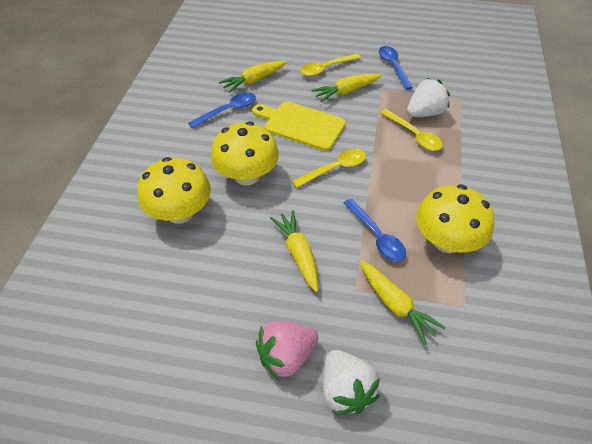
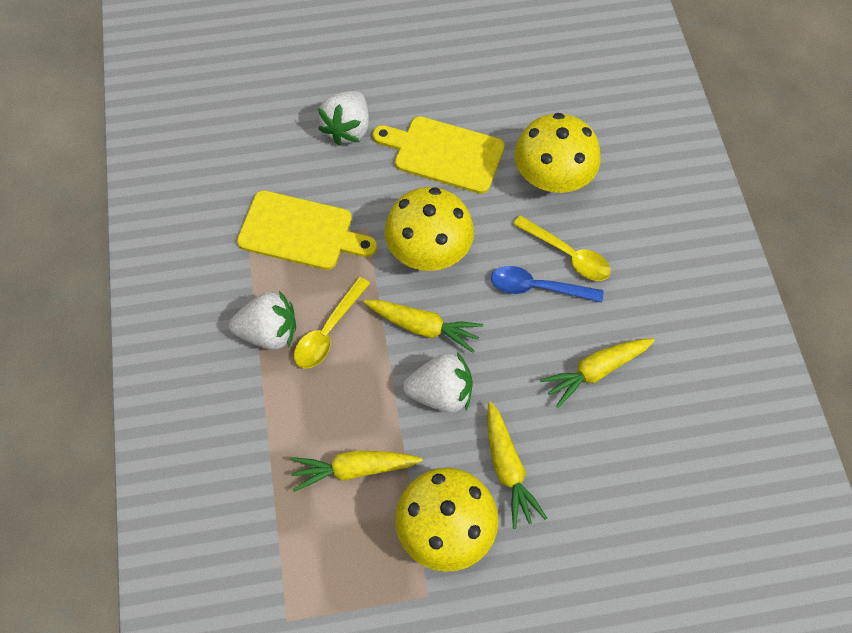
blue spoon: 3 -> 1
pink strawberry: 1 -> 0
white strawberry: 2 -> 3
yellow cutting board: 1 -> 2
yellow spoon: 3 -> 2

